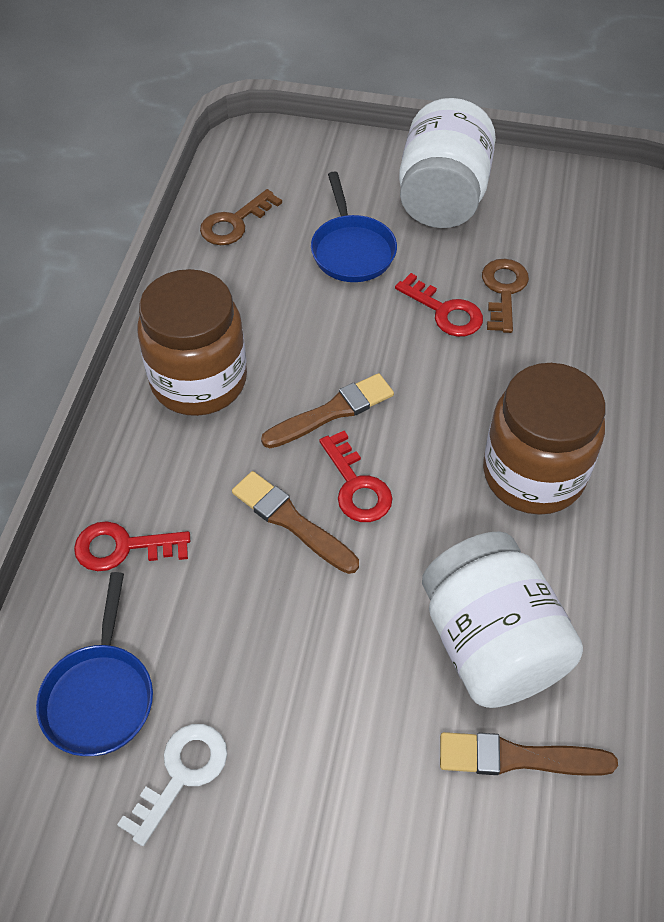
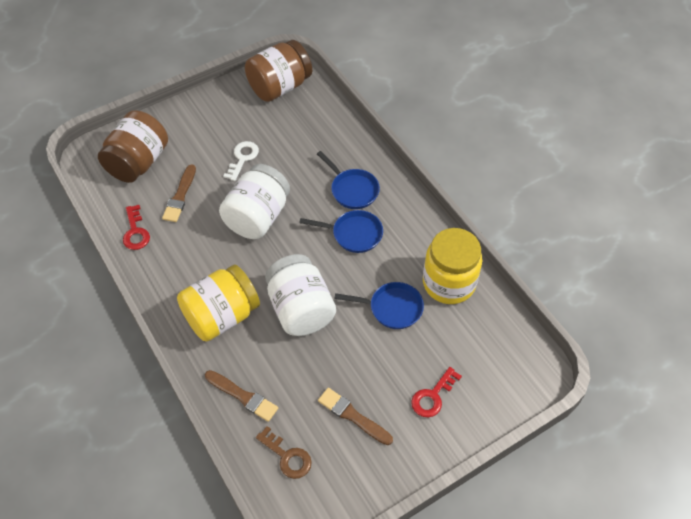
blue pan: 2 -> 3
brown key: 2 -> 1
red key: 3 -> 2
yellow jar: 0 -> 2

